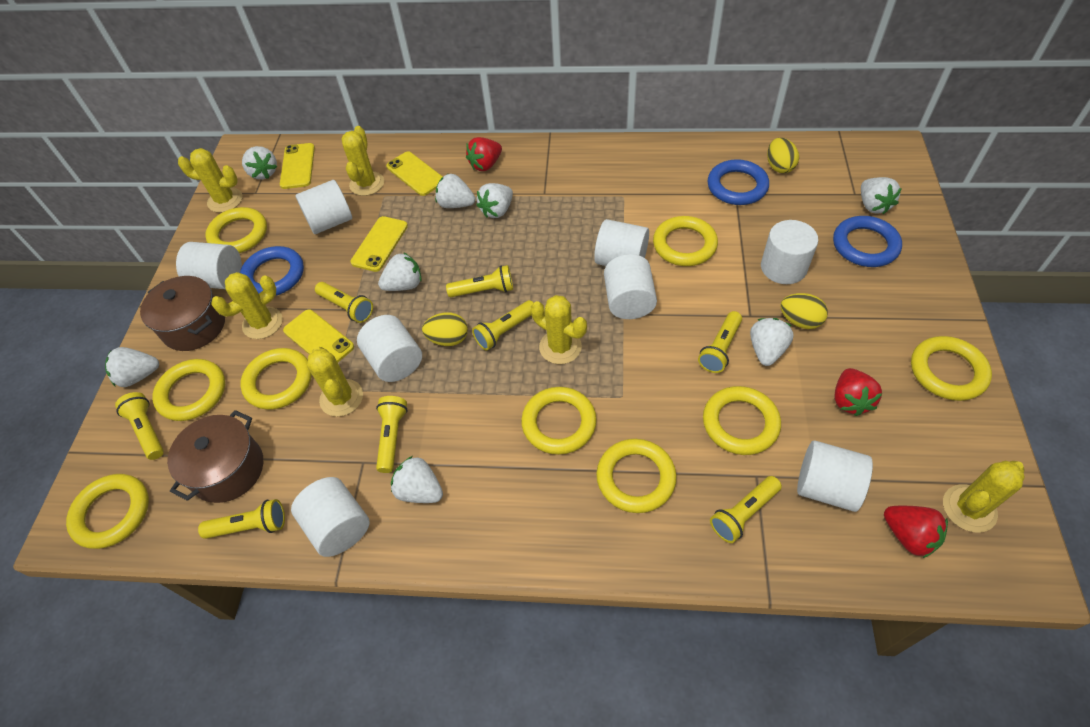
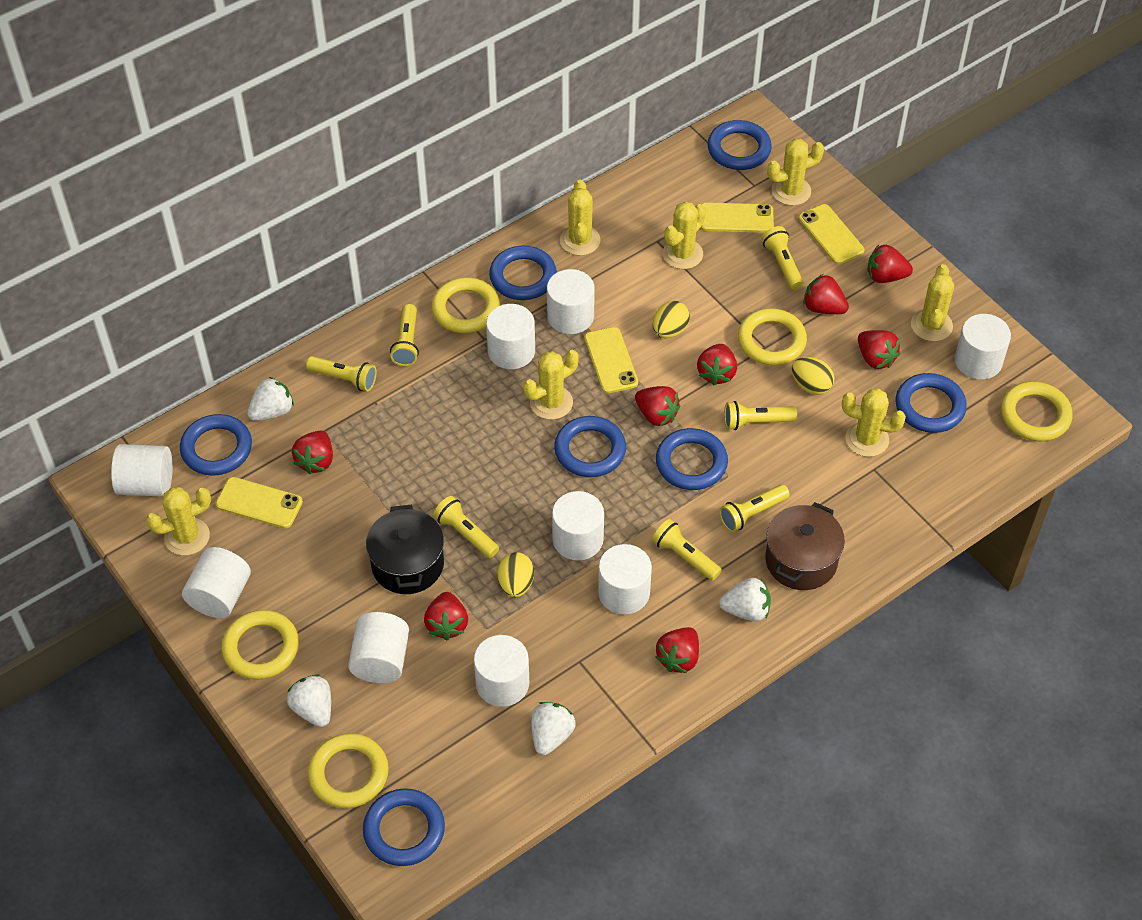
black pot: 0 -> 1
blue ring: 3 -> 7
brown pot: 2 -> 1
red strawberry: 3 -> 8
white cylinder: 8 -> 9
white strawberry: 8 -> 4
yellow cactus: 6 -> 7
yellow flashlight: 8 -> 7
yellow ring: 9 -> 5

